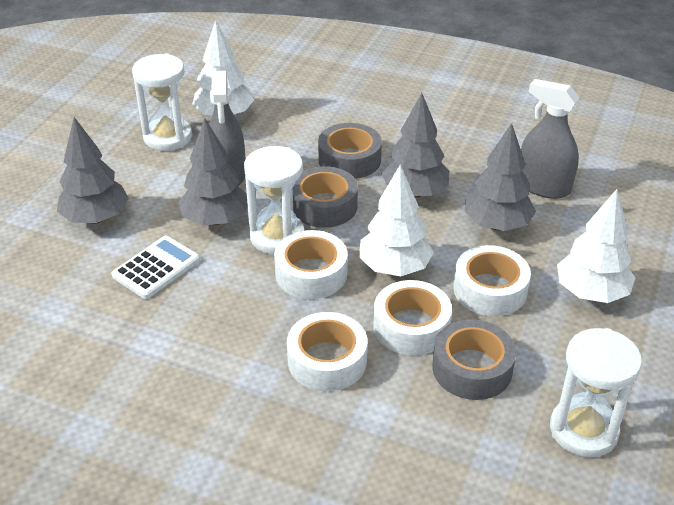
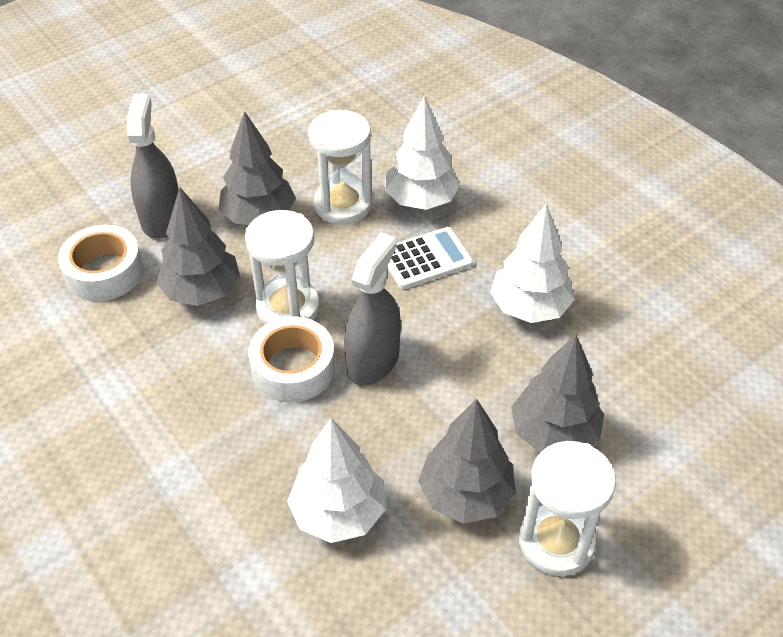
grey tape: 3 -> 0
white tape: 4 -> 2

